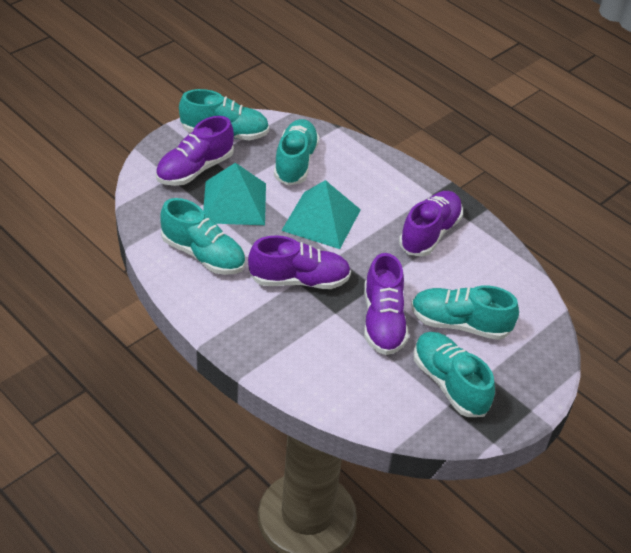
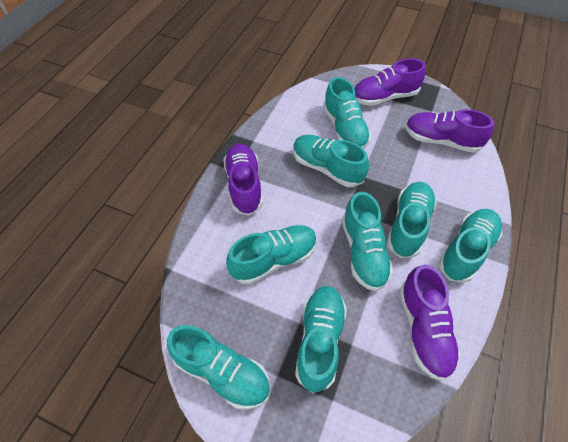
turquoise pyramid: 2 -> 0
turquoise shoe: 5 -> 8

